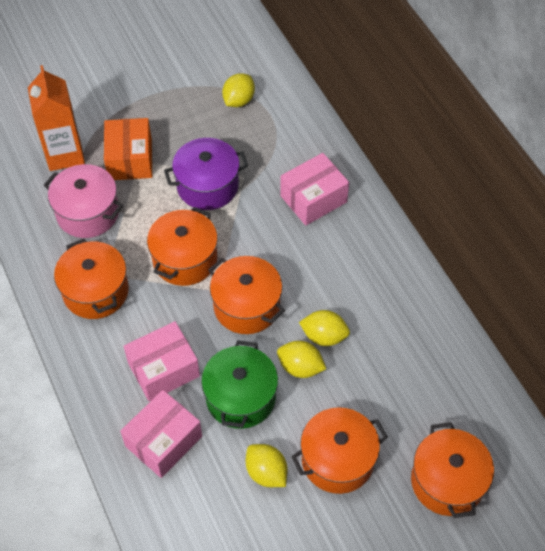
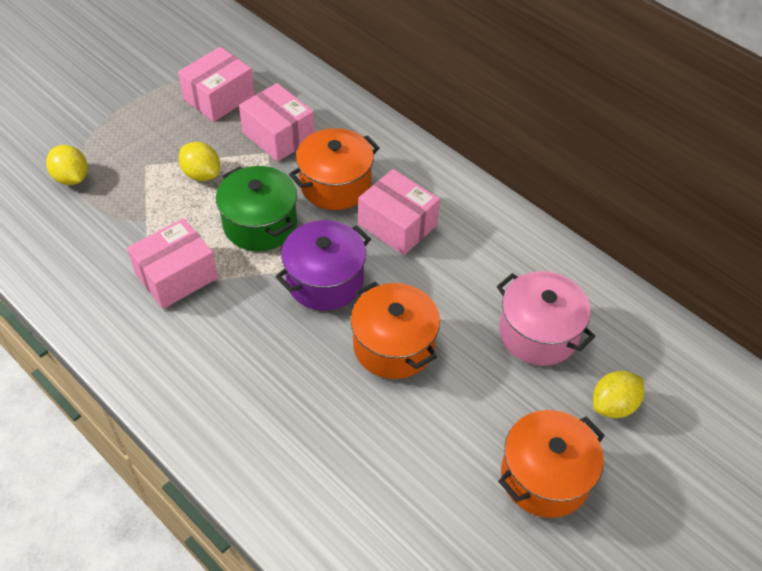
orange box: 1 -> 0
orange carton: 1 -> 0
orange pot: 5 -> 3
pink box: 3 -> 4
yellow lemon: 4 -> 3

